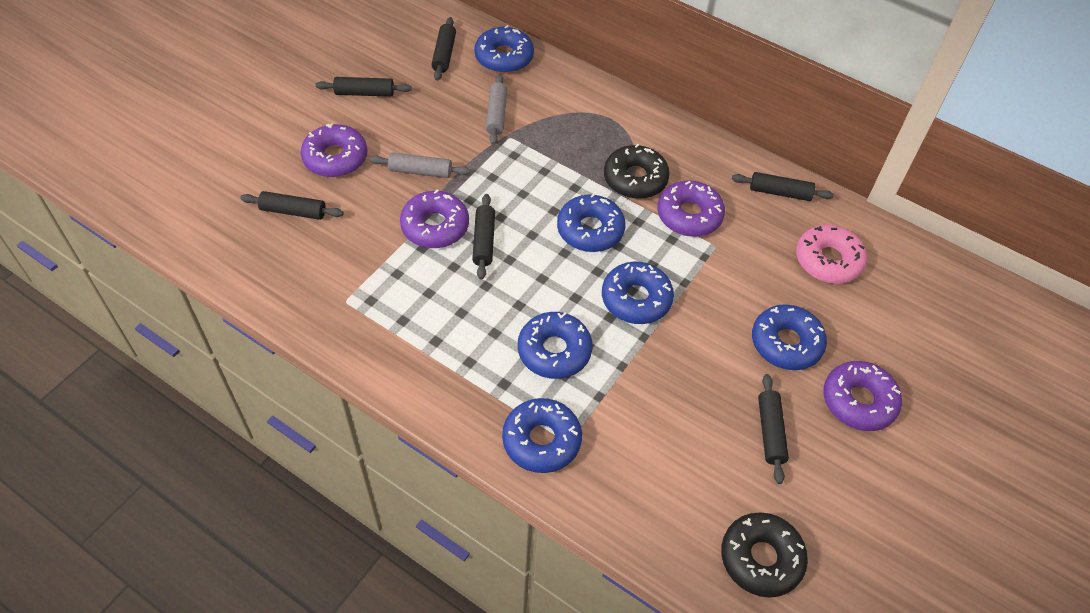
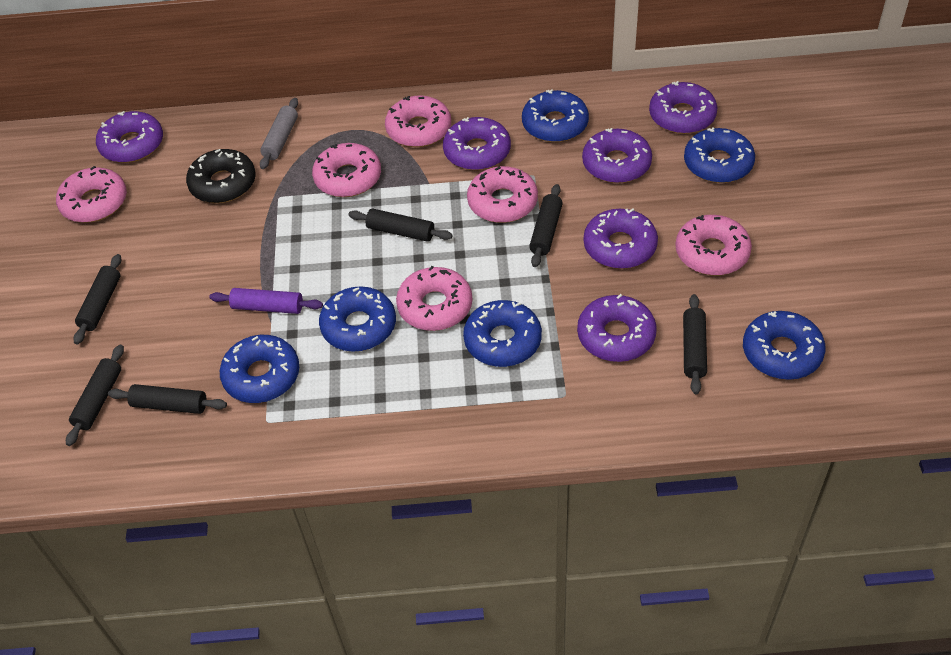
black donut: 2 -> 1
grey rolling pin: 2 -> 1
pink donut: 1 -> 6
purple donut: 4 -> 6
purple rolling pin: 0 -> 1

